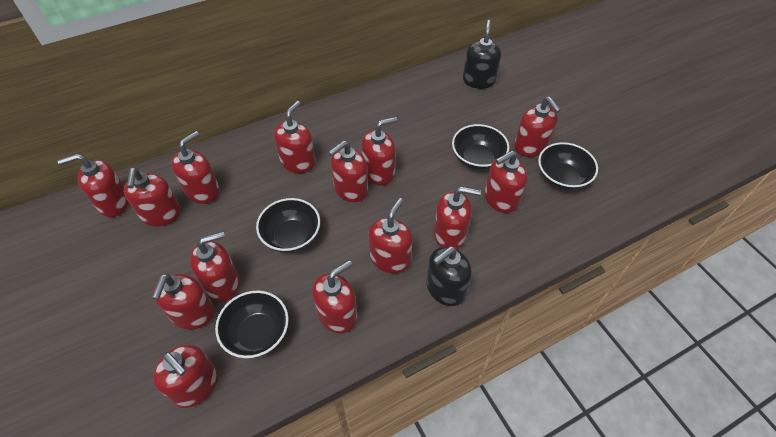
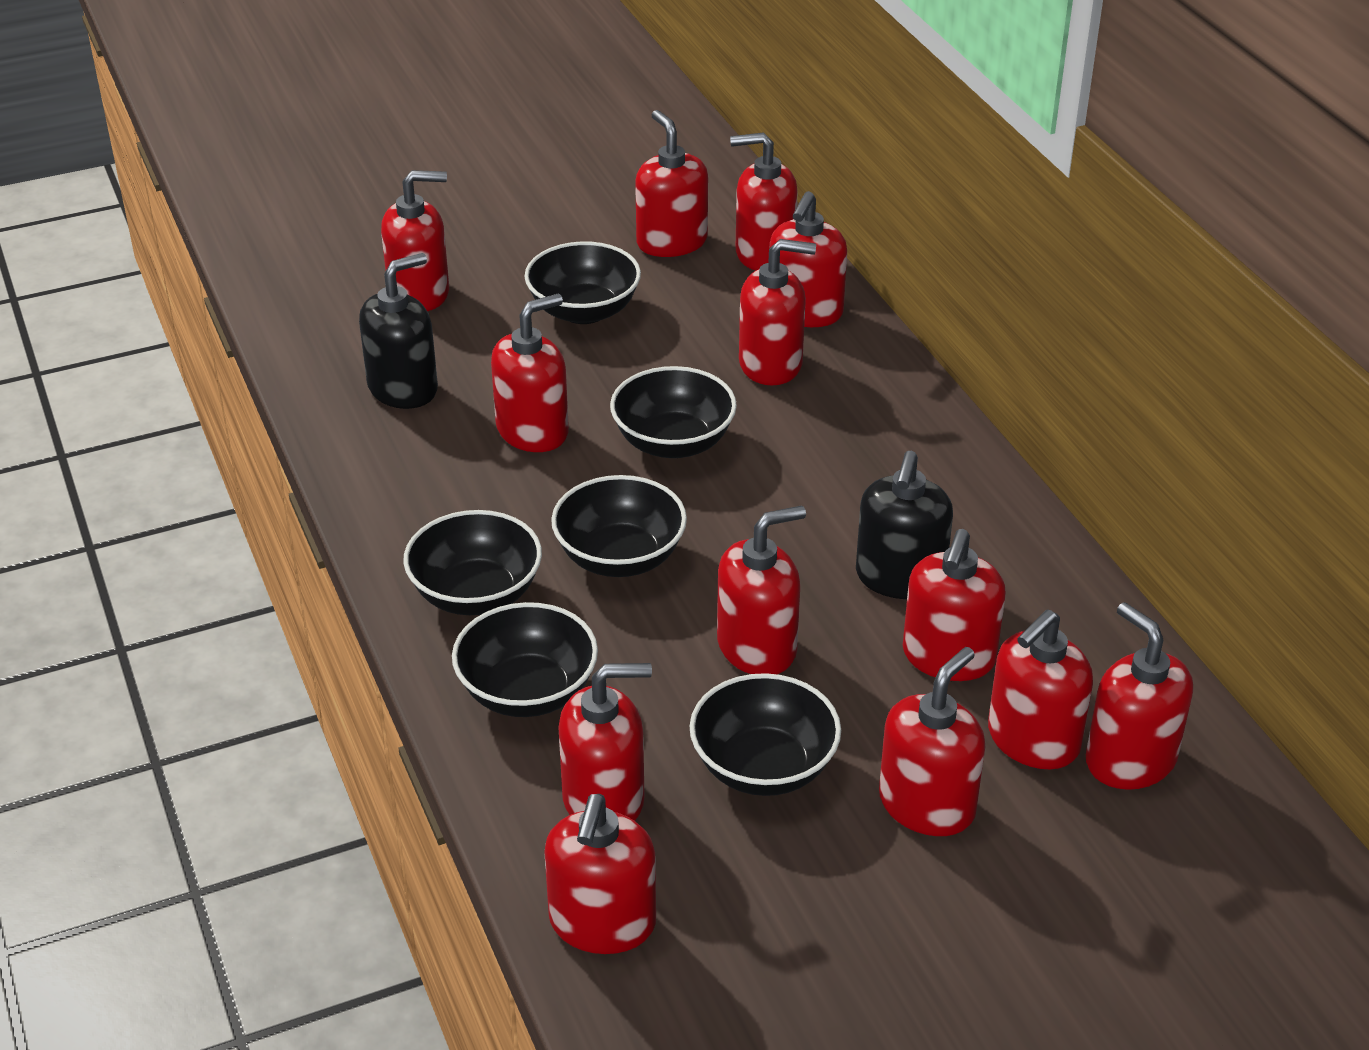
black bowl: 4 -> 6
red soap dispenser: 14 -> 13

